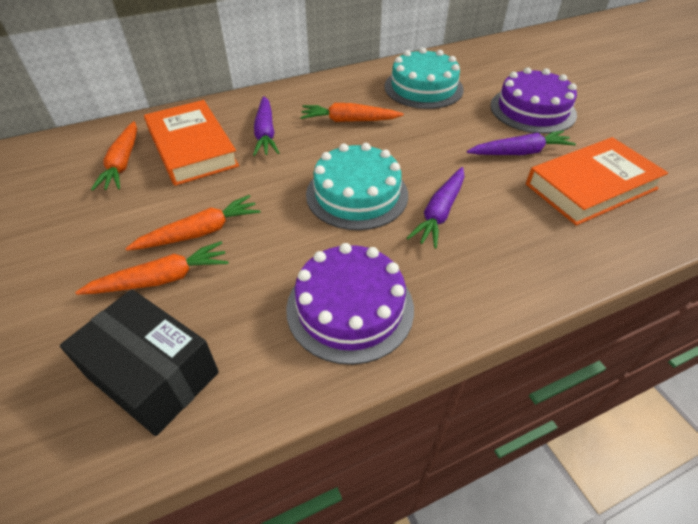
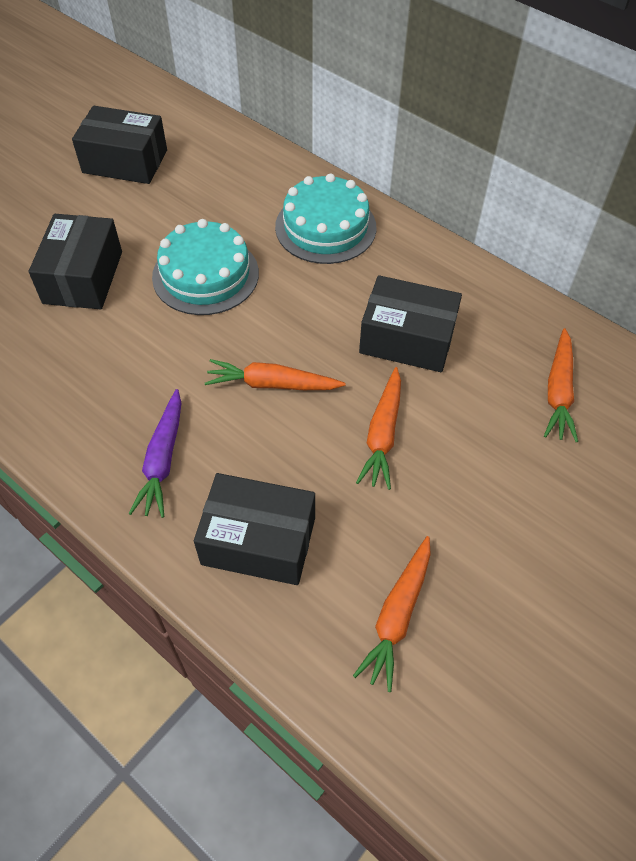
black box: 1 -> 4
orange book: 2 -> 0
purple cake: 2 -> 0
purple carrot: 3 -> 1

